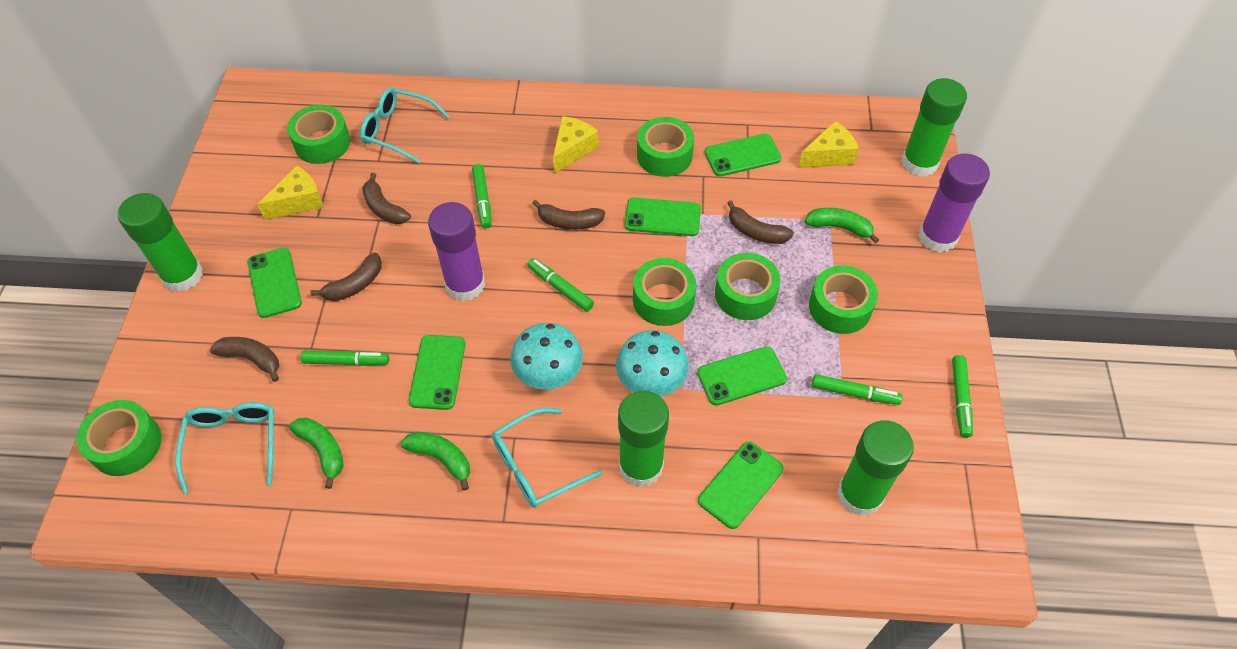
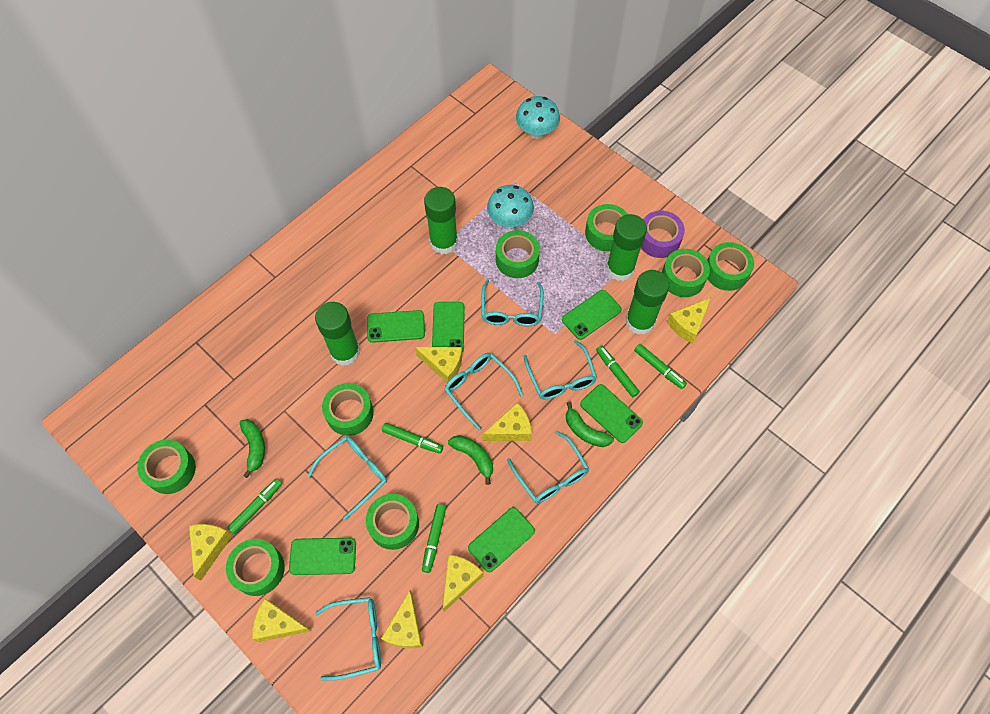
brown banana: 5 -> 0
green tape: 6 -> 8
purple glue stick: 2 -> 0
purple tape: 0 -> 1
turquoise glasses: 3 -> 6
yellow cheese: 3 -> 7

